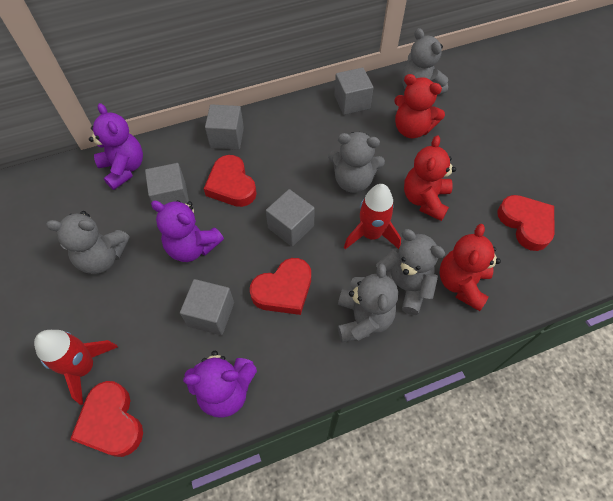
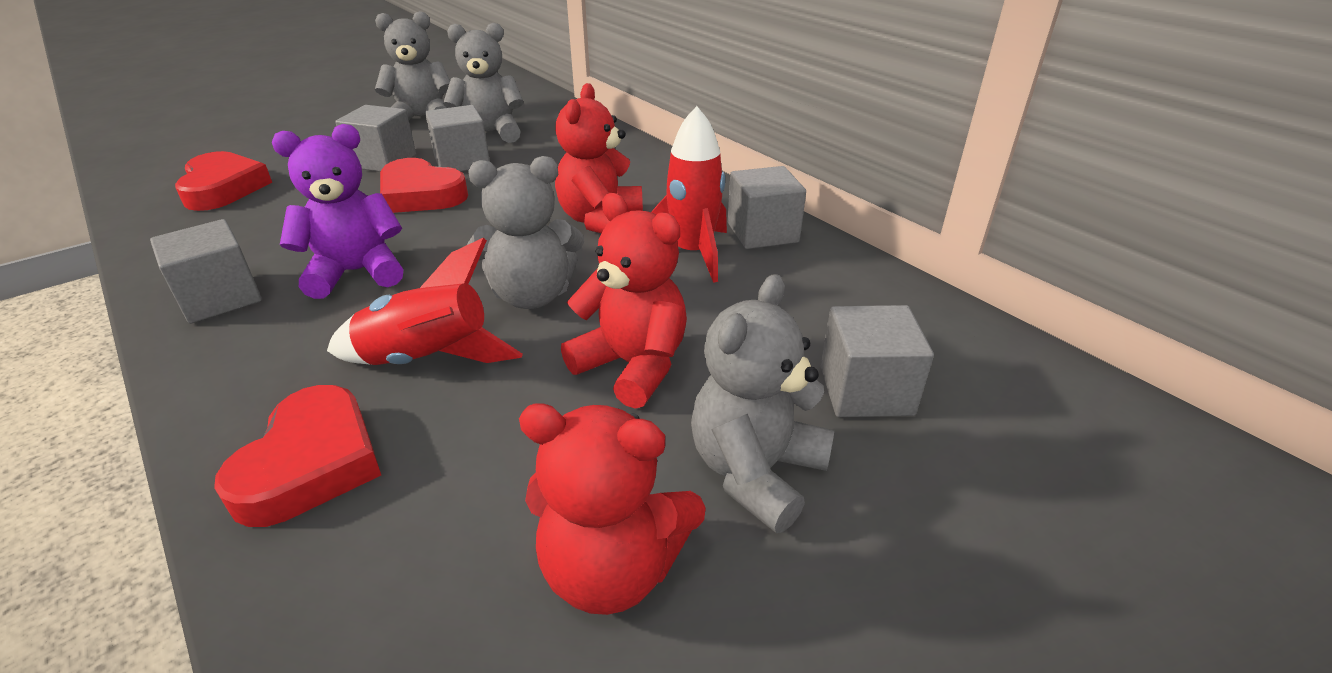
grey teddy bear: 5 -> 4
purple teddy bear: 3 -> 1
red heart: 4 -> 3

